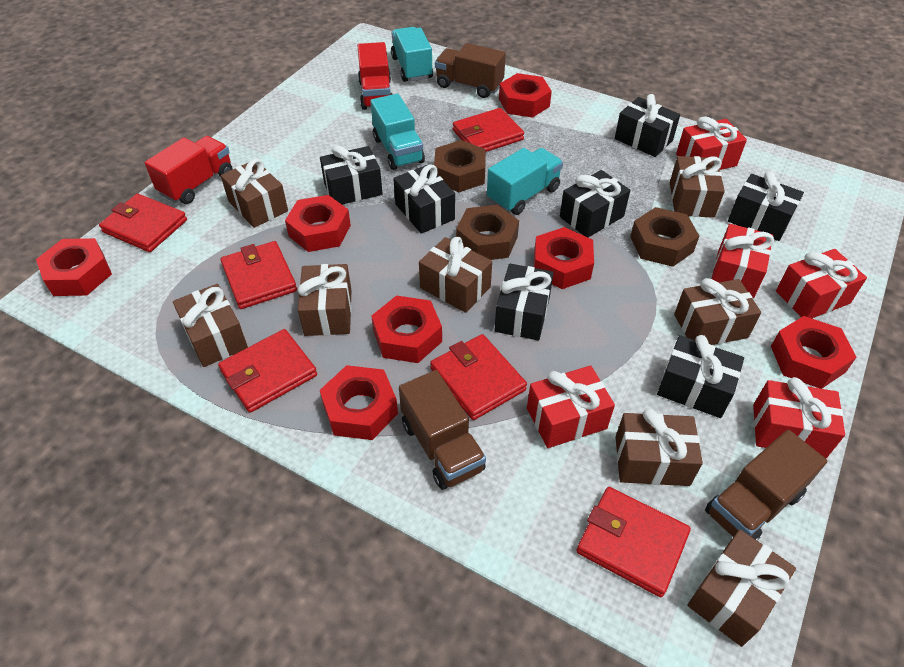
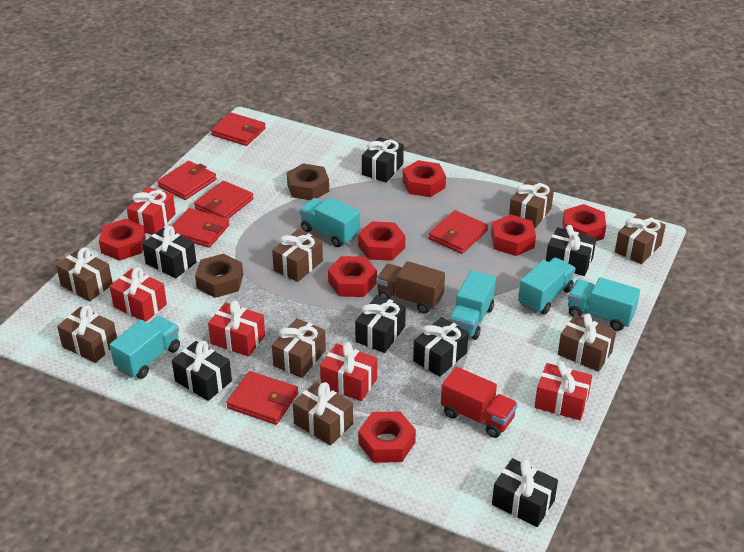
brown nut: 3 -> 2
brown truck: 3 -> 1
red truck: 2 -> 1
turquoise truck: 3 -> 5

